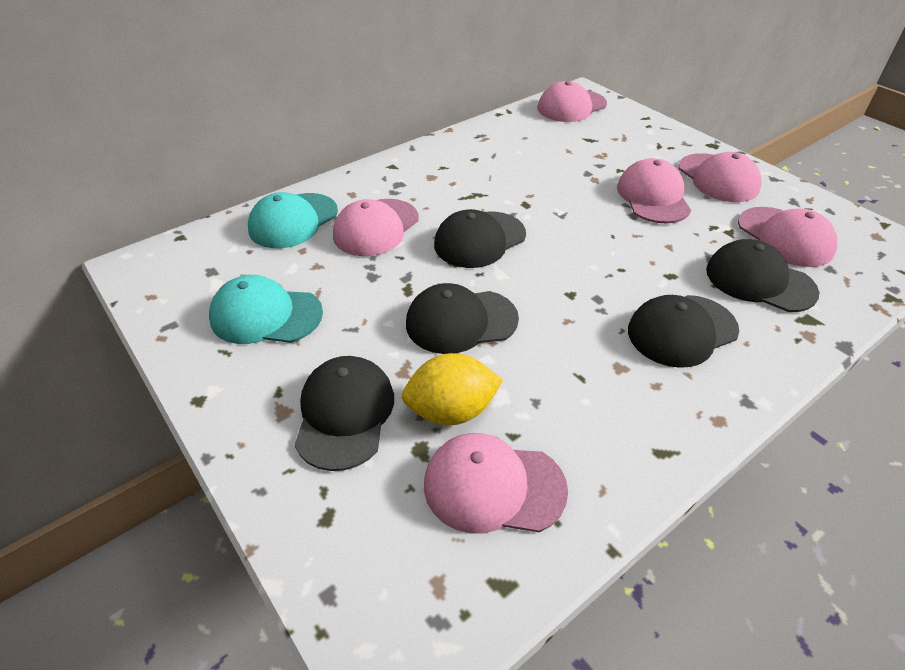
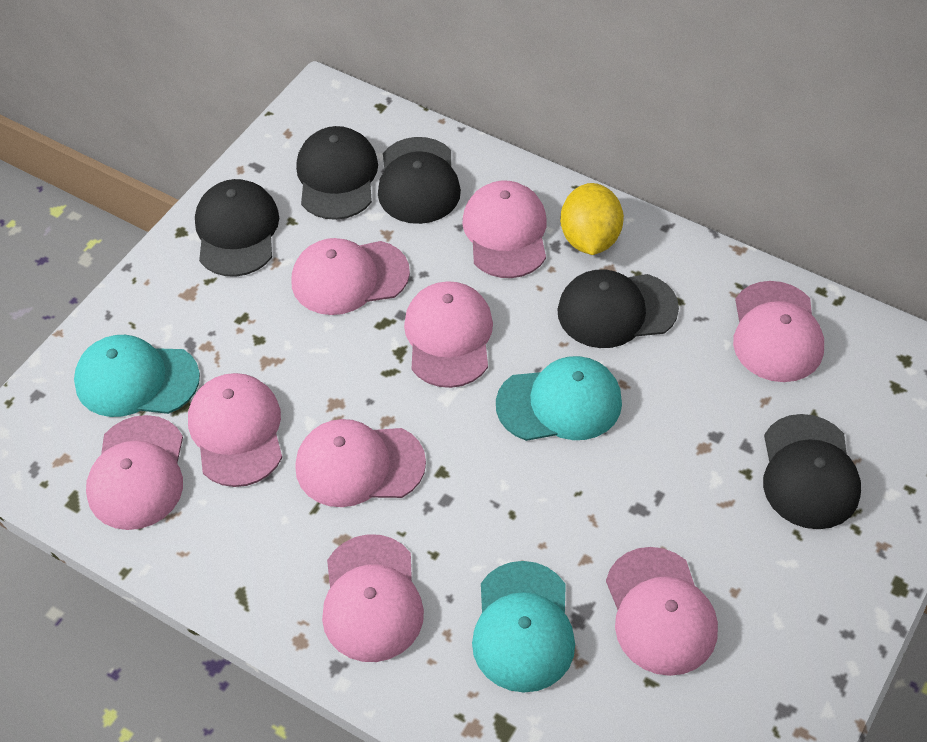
pink cap: 6 -> 9
turquoise cap: 2 -> 3

